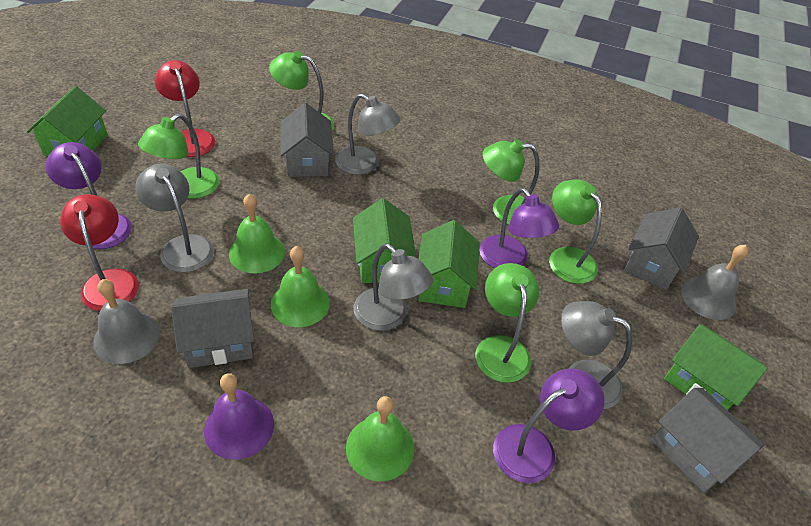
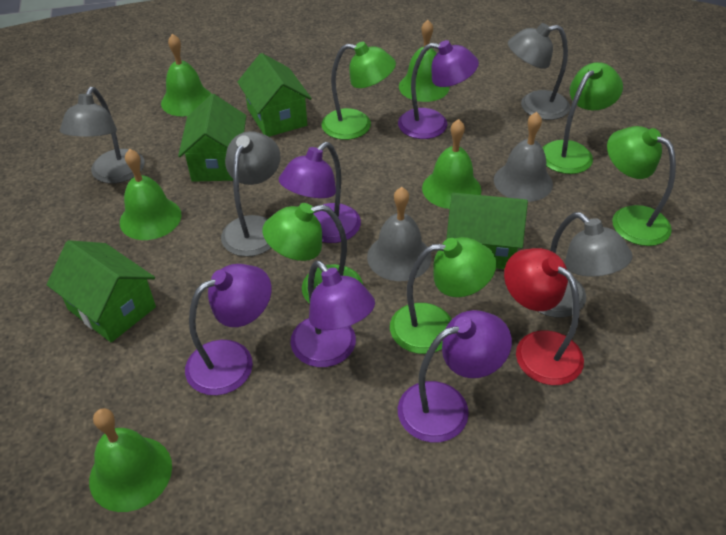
green bell: 3 -> 5
grey house: 4 -> 0
purple bell: 1 -> 0
purple lamp: 3 -> 5
red lamp: 2 -> 1

